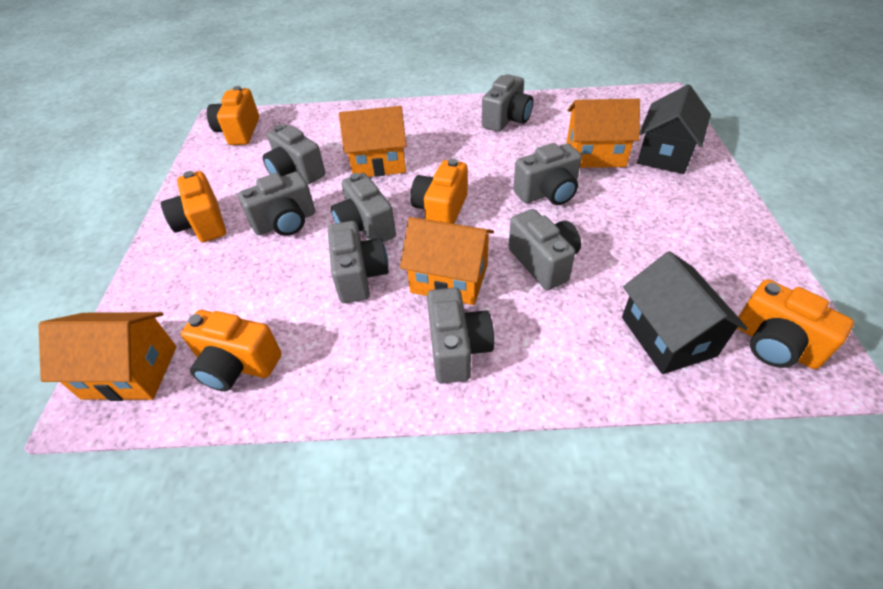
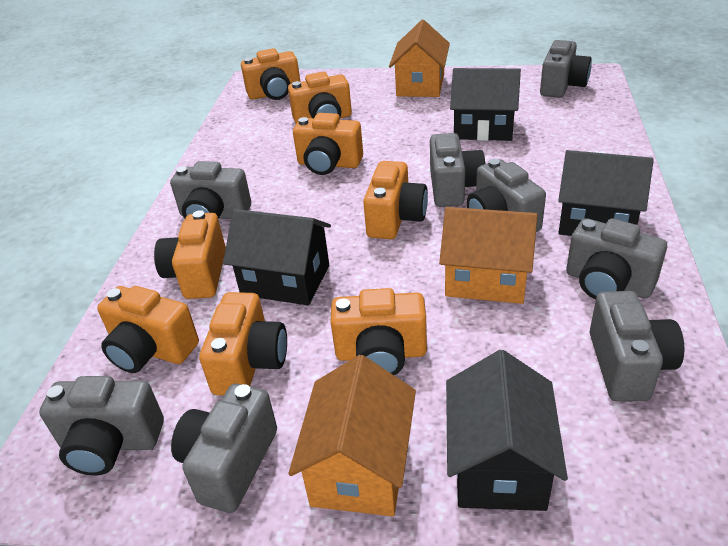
black house: 2 -> 4
orange camera: 5 -> 8
orange house: 4 -> 3

